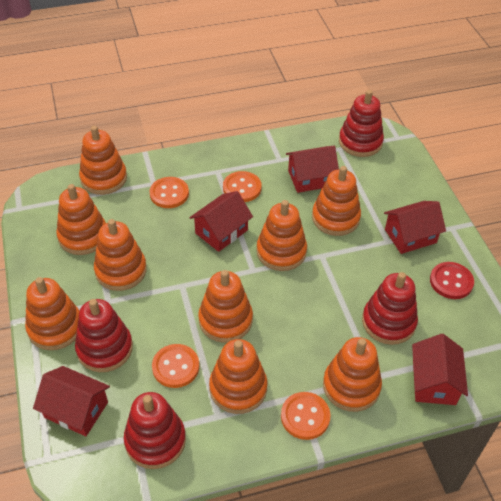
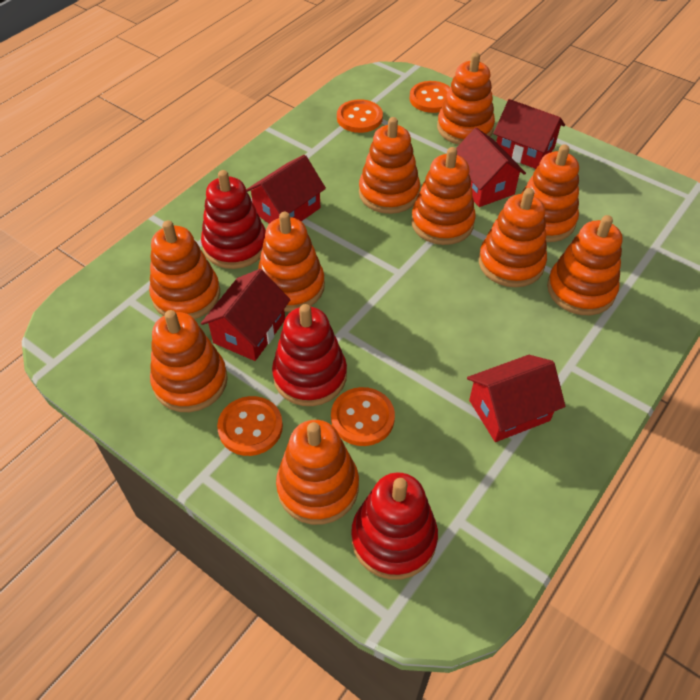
orange stacking toy: 9 -> 10
red button: 1 -> 0
red stacking toy: 4 -> 3

